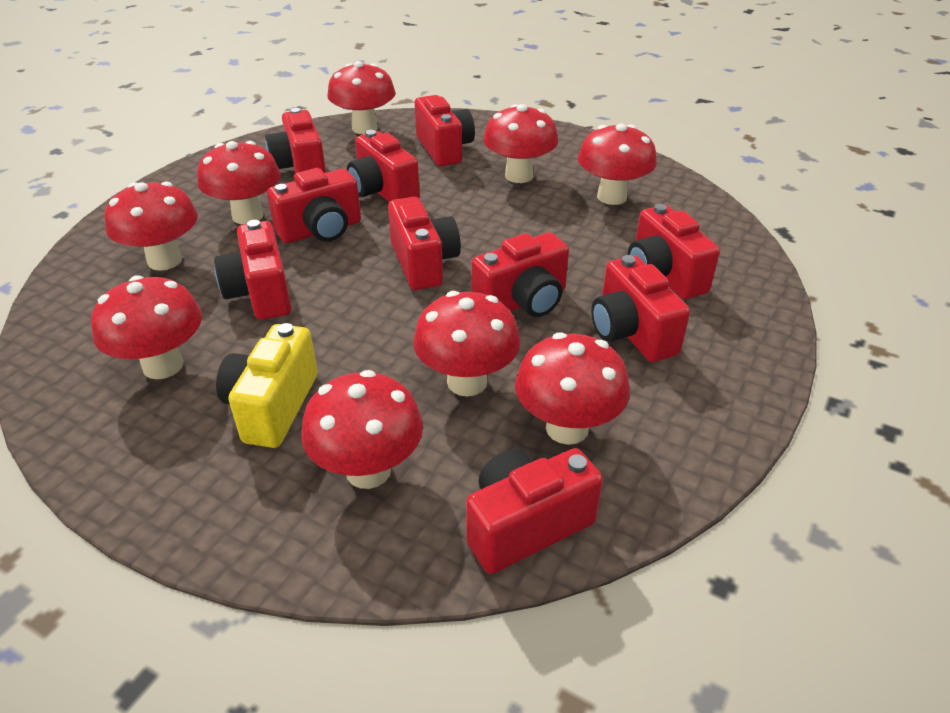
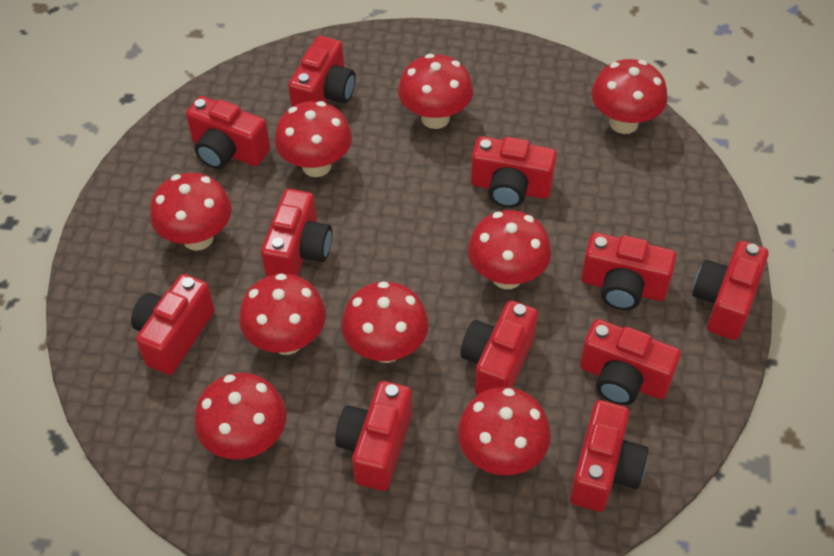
red camera: 10 -> 11
yellow camera: 1 -> 0

